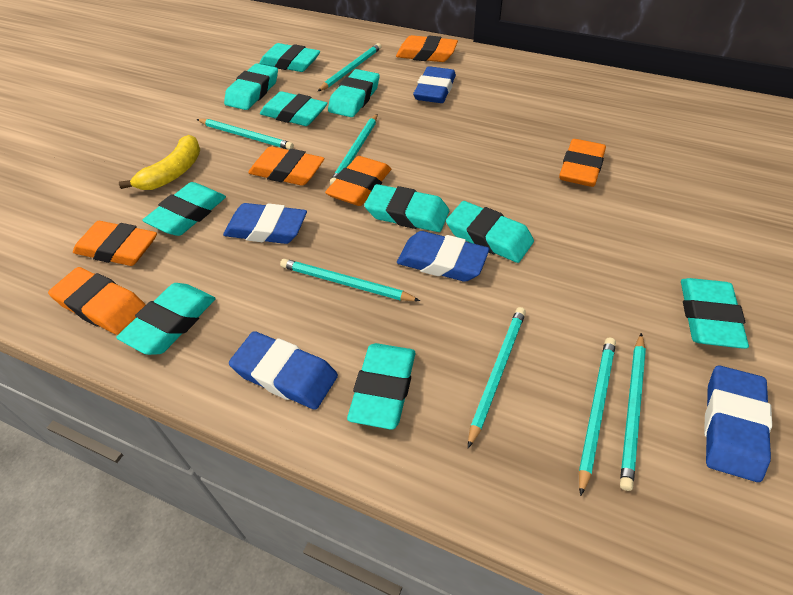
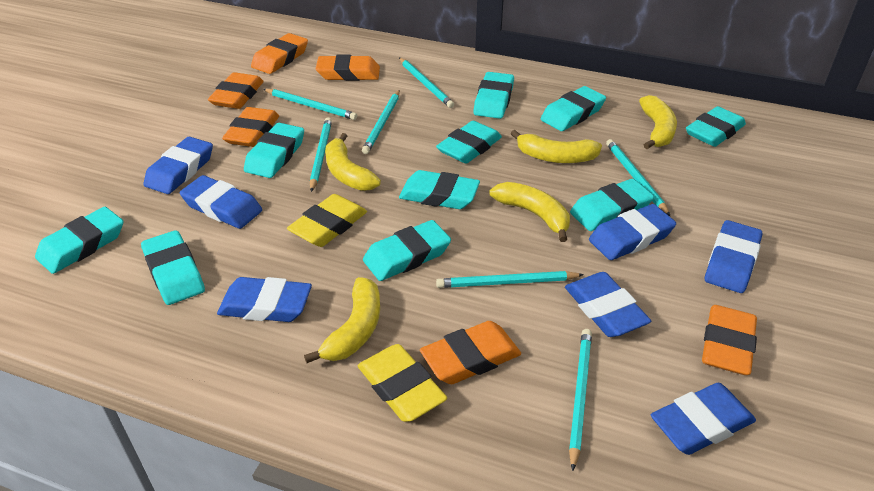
blue eraser: 5 -> 7
yellow banana: 1 -> 5
yellow eraser: 0 -> 2

